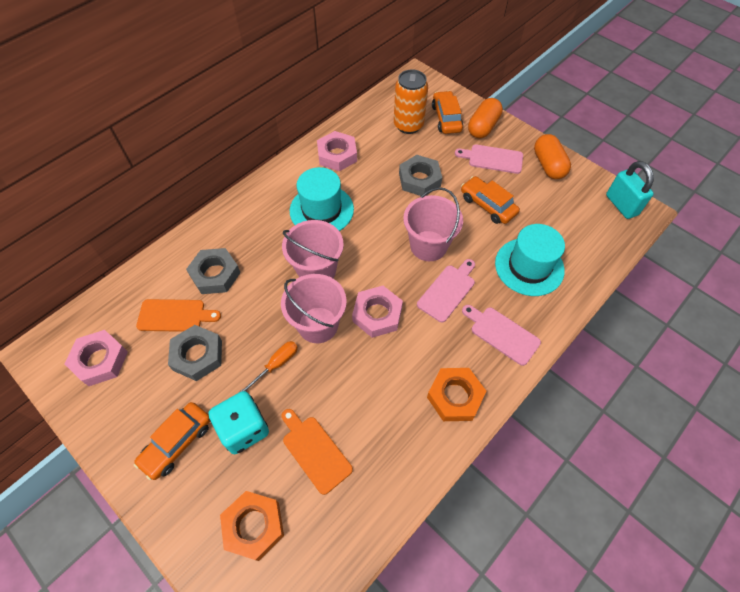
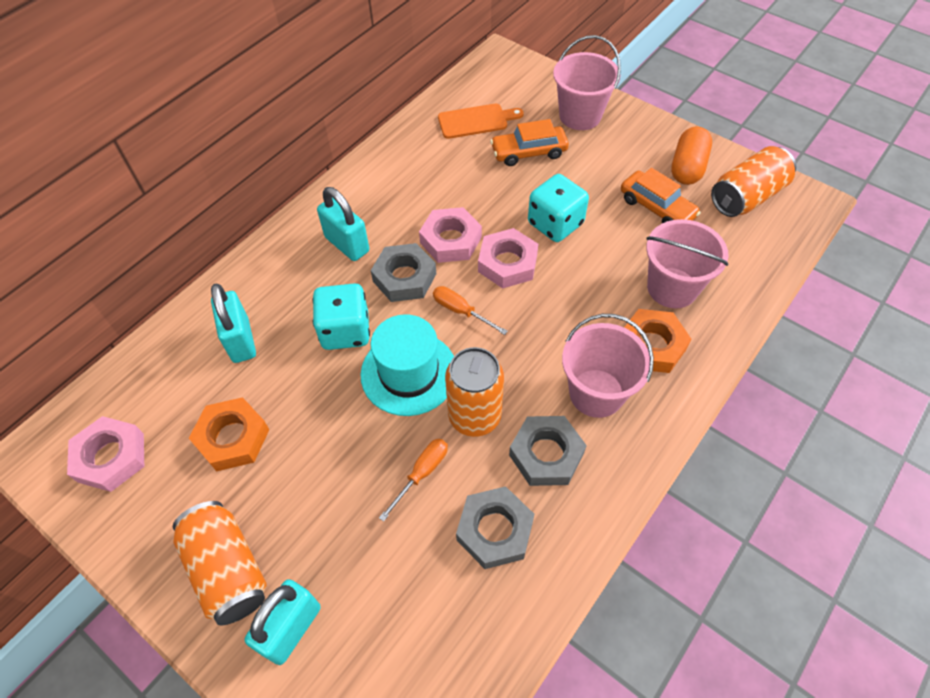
orange can: 1 -> 3
orange capsule: 2 -> 1
orange car: 3 -> 2
orange cutting board: 2 -> 1
orange screwdriver: 1 -> 2
pink cutting board: 3 -> 0
turquoise dice: 1 -> 2
turquoise hat: 2 -> 1
turquoise padlock: 1 -> 3

